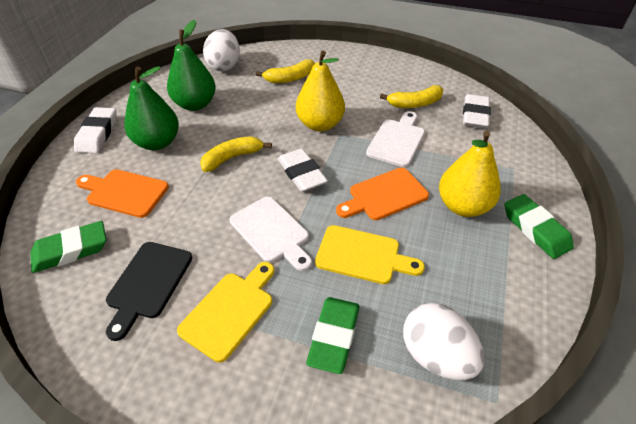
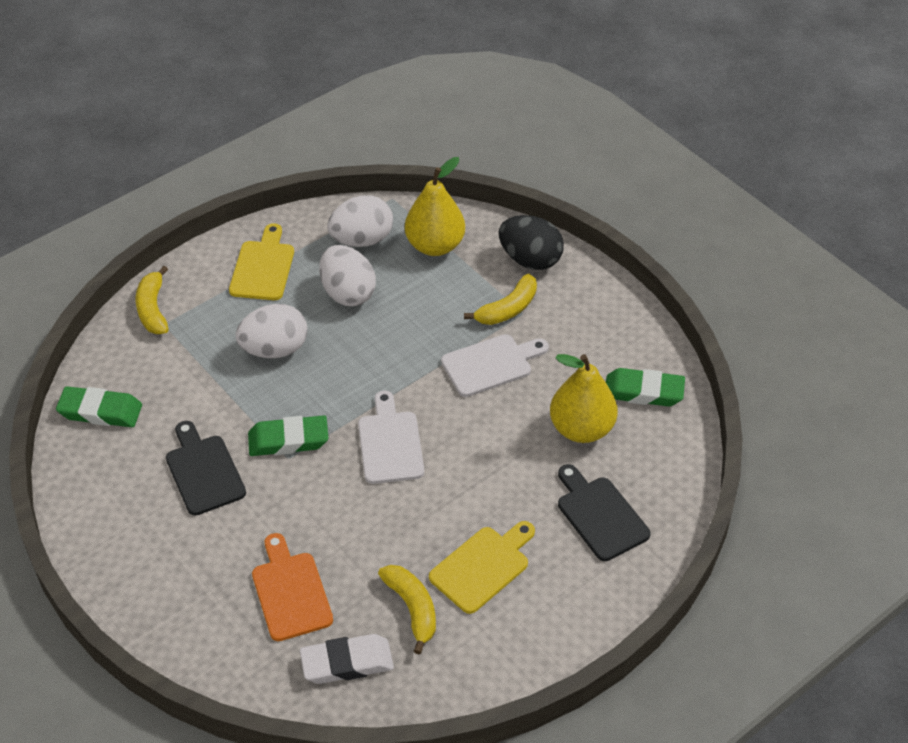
black cutting board: 1 -> 2
black egg: 0 -> 1
green pear: 2 -> 0
orange cutting board: 2 -> 1
white egg: 2 -> 3
white eraser: 3 -> 1

